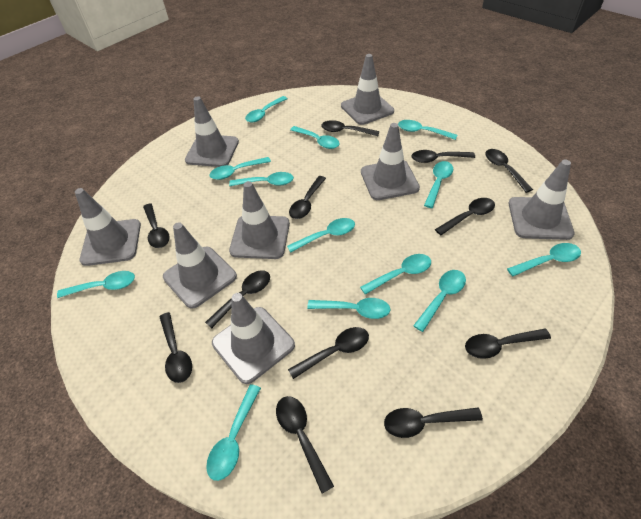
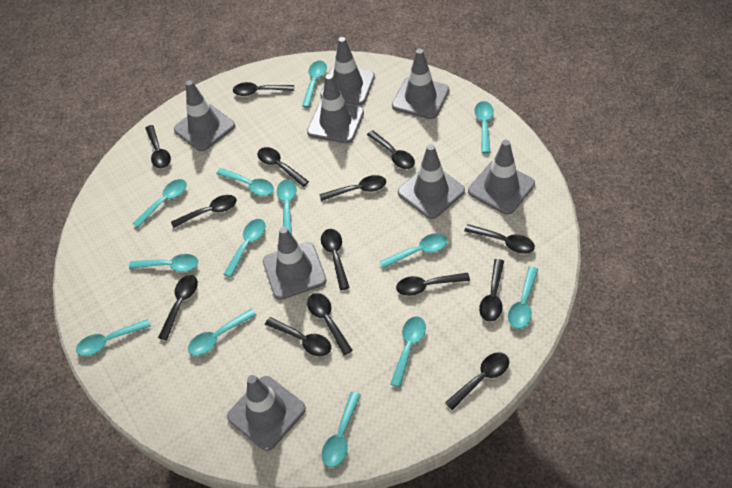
black spoon: 12 -> 14

